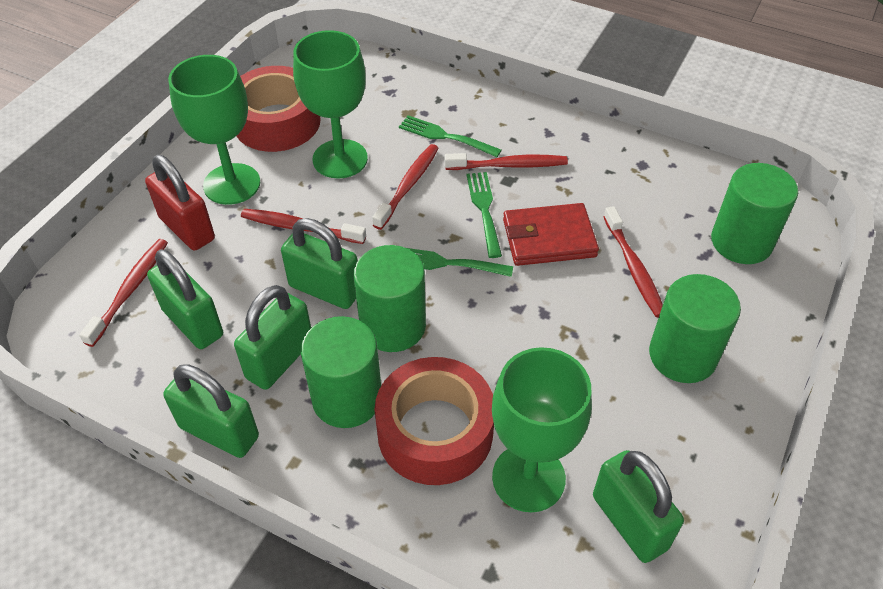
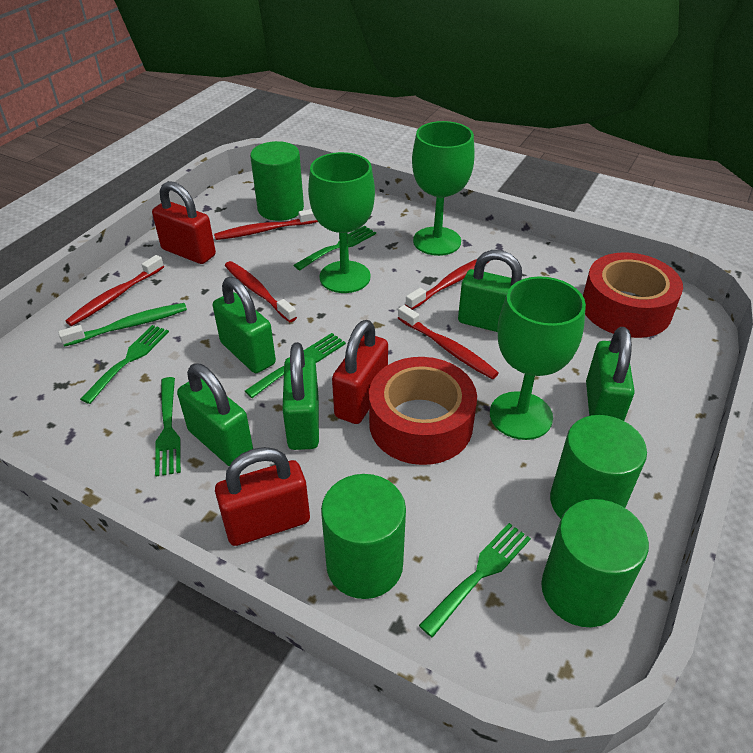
green fork: 3 -> 5
green toothbrush: 0 -> 1
red padlock: 1 -> 3
red wallet: 1 -> 0

